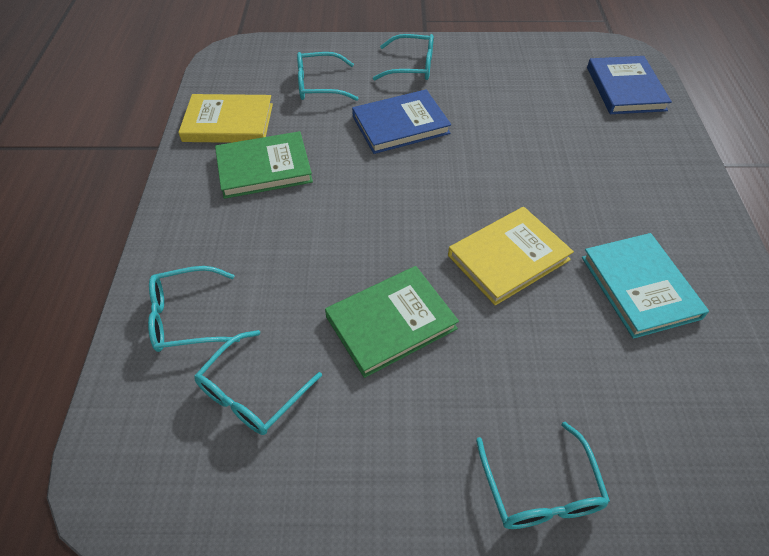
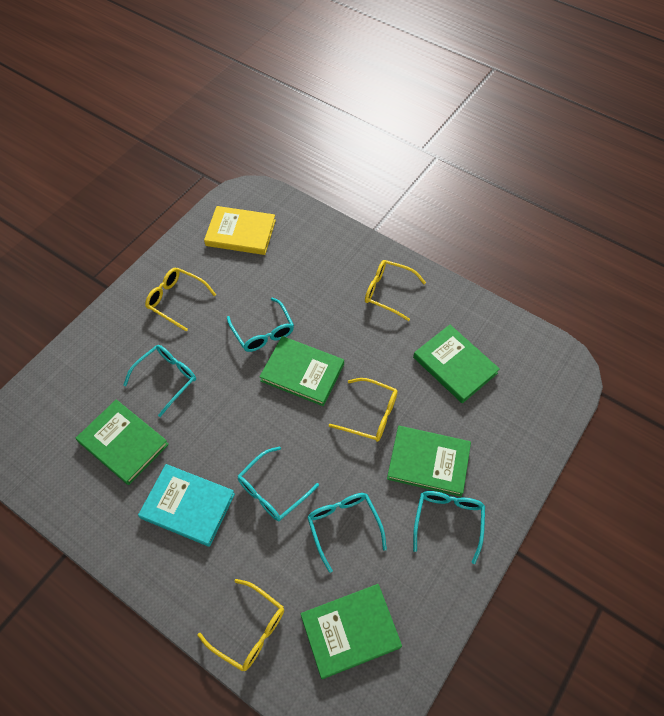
blue book: 2 -> 0
green book: 2 -> 5
yellow book: 2 -> 1
yellow glasses: 0 -> 4

